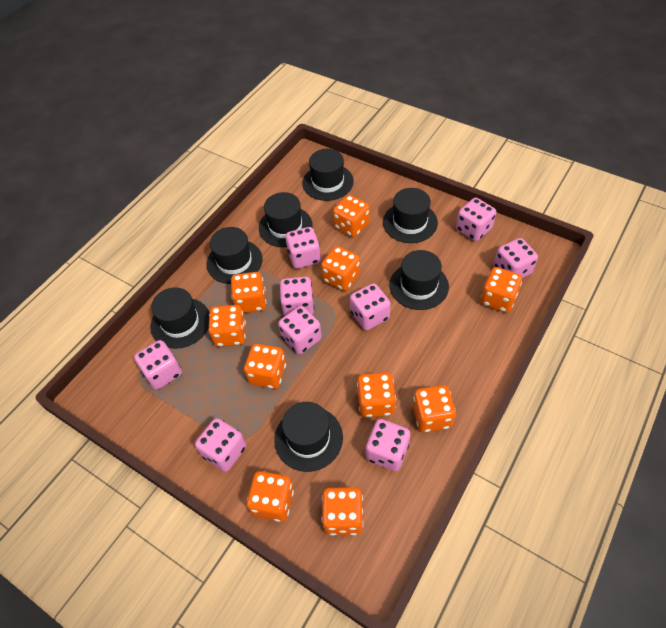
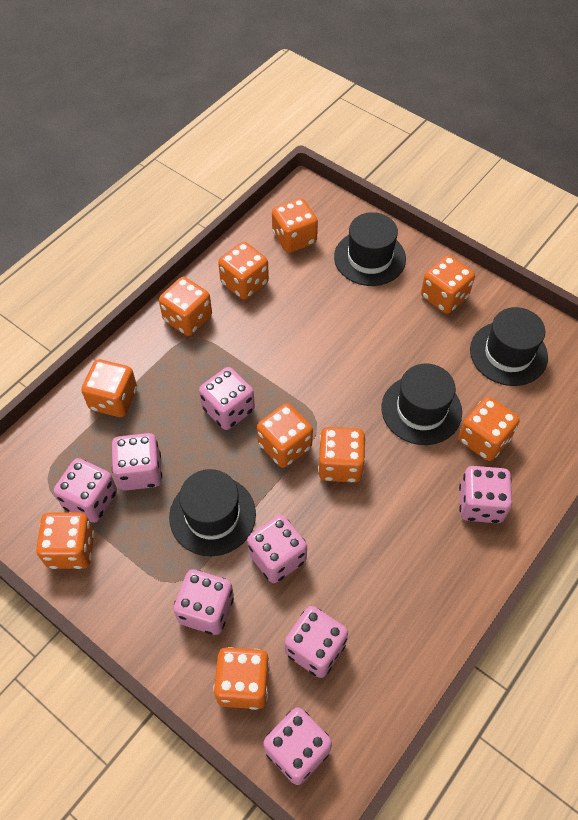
black hat: 7 -> 4
pink dice: 9 -> 8

